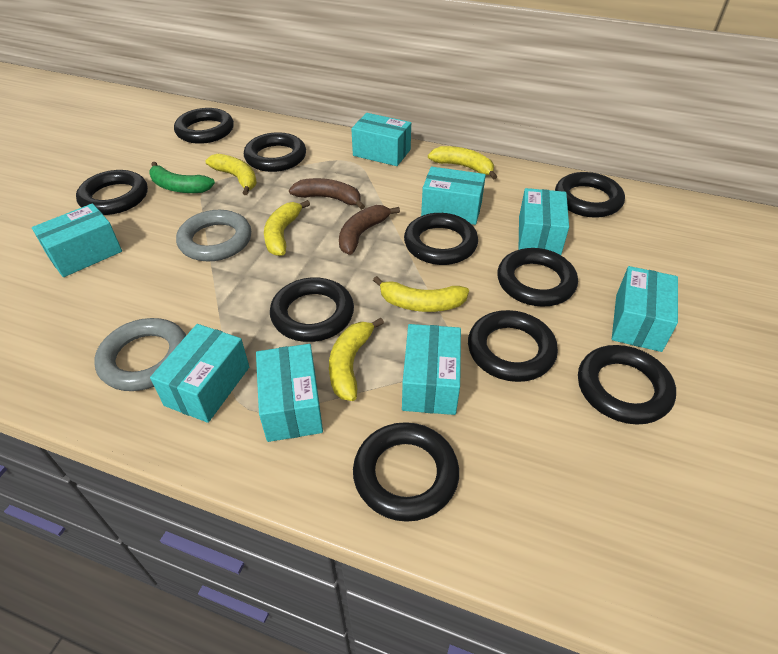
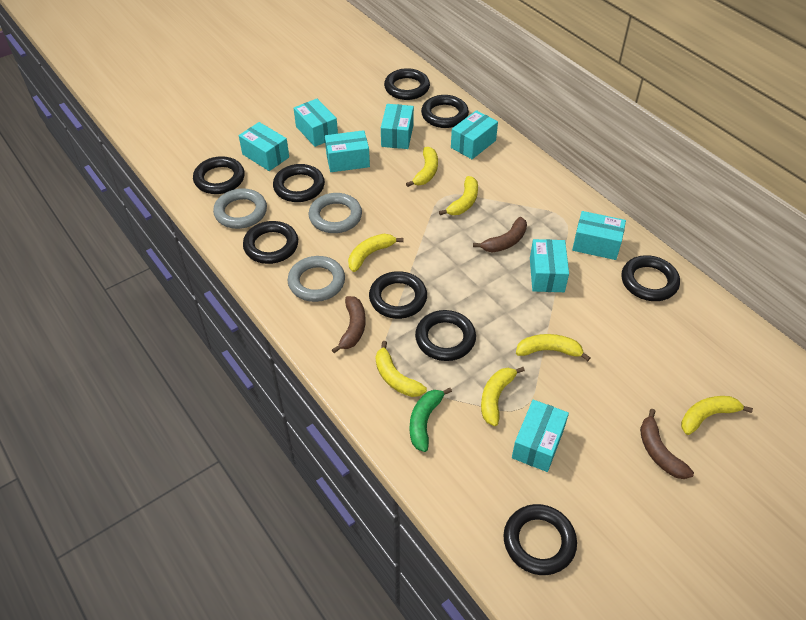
black ring: 10 -> 9
brown banana: 2 -> 3
grey ring: 2 -> 3
yellow banana: 5 -> 7

